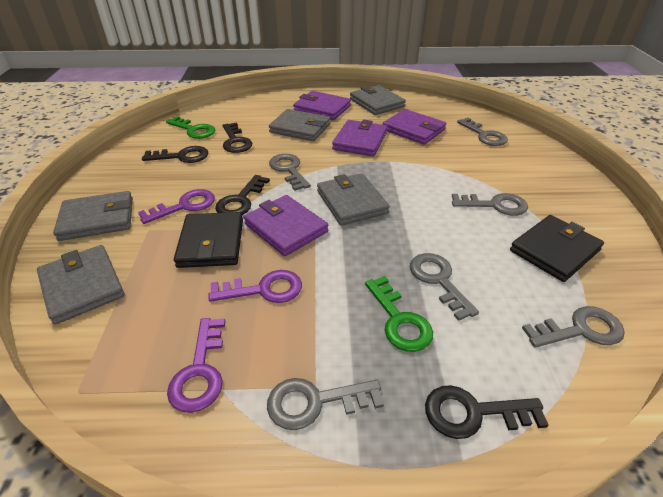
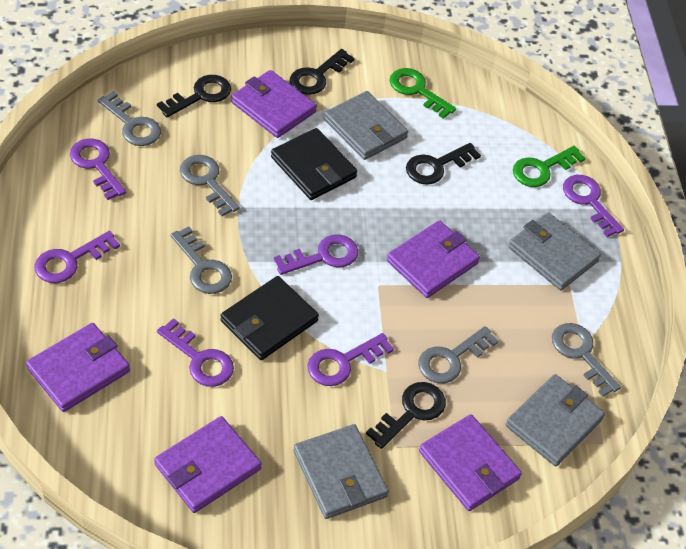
grey key: 6 -> 5
grey wallet: 5 -> 4
purple key: 3 -> 6
purple wallet: 4 -> 5

